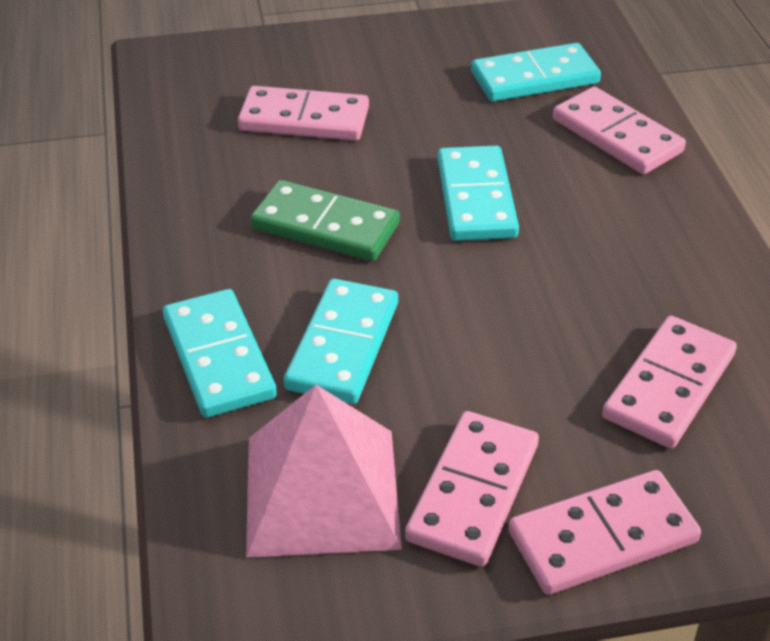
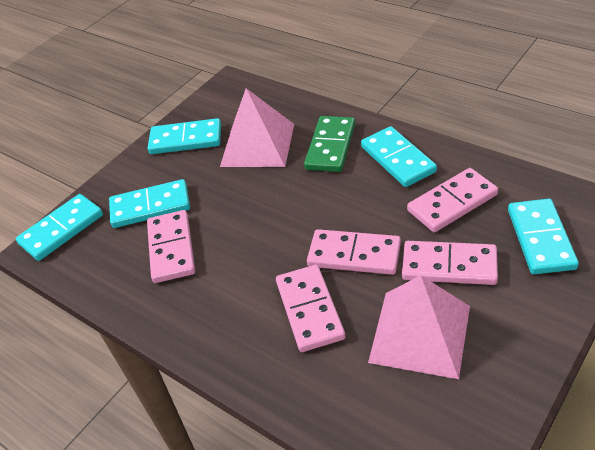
pink pyramid: 1 -> 2
turquoise domino: 4 -> 5

